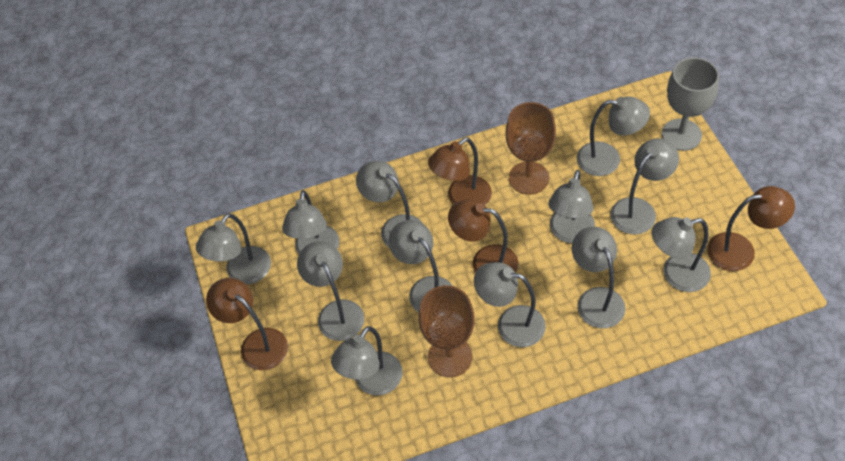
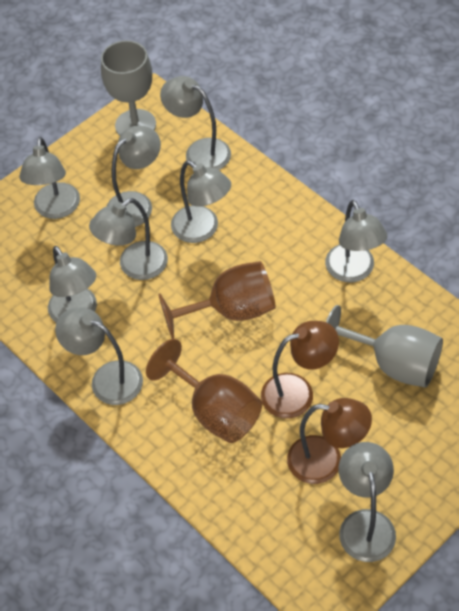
brown lamp: 4 -> 2
grey goblet: 1 -> 2
grey lamp: 12 -> 9

